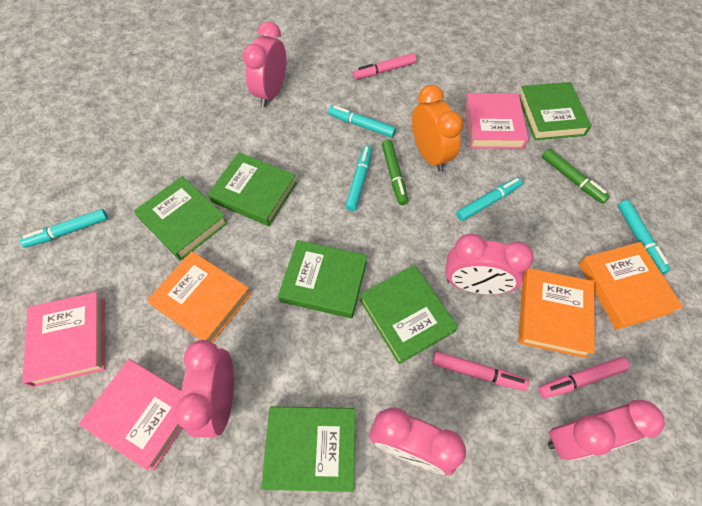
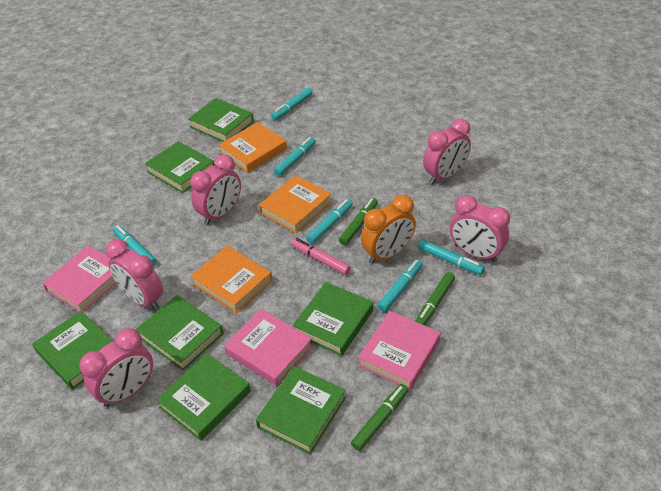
green book: 6 -> 7
green marker: 2 -> 3
pink marker: 3 -> 1
turquoise marker: 5 -> 6

